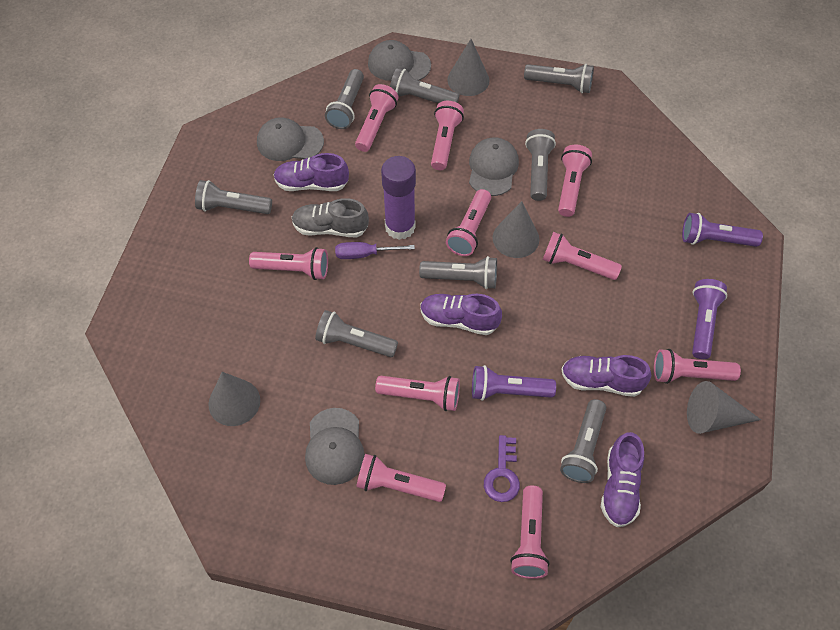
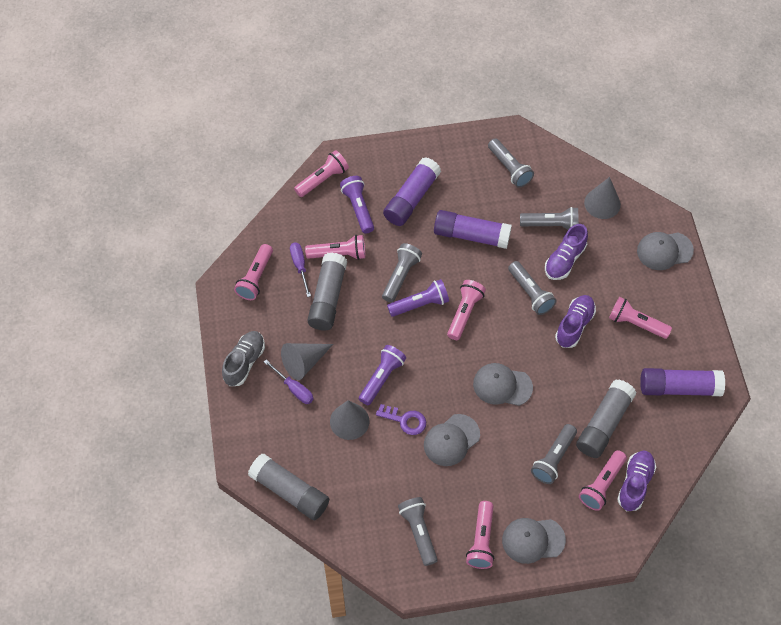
grey cone: 4 -> 3
grey flashlight: 8 -> 6
grey glue stick: 0 -> 3
pink flashlight: 10 -> 7
purple glue stick: 1 -> 3
purple screwdriver: 1 -> 2
purple shoe: 4 -> 3

